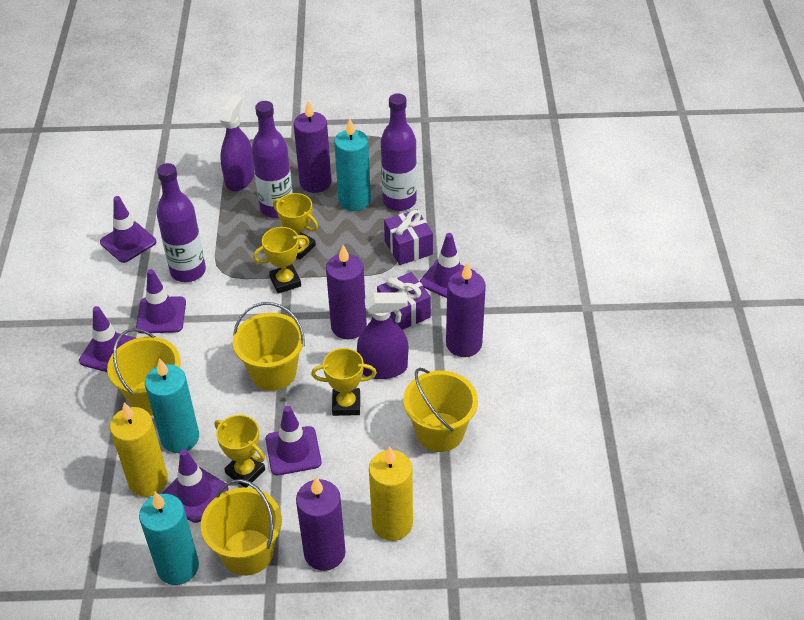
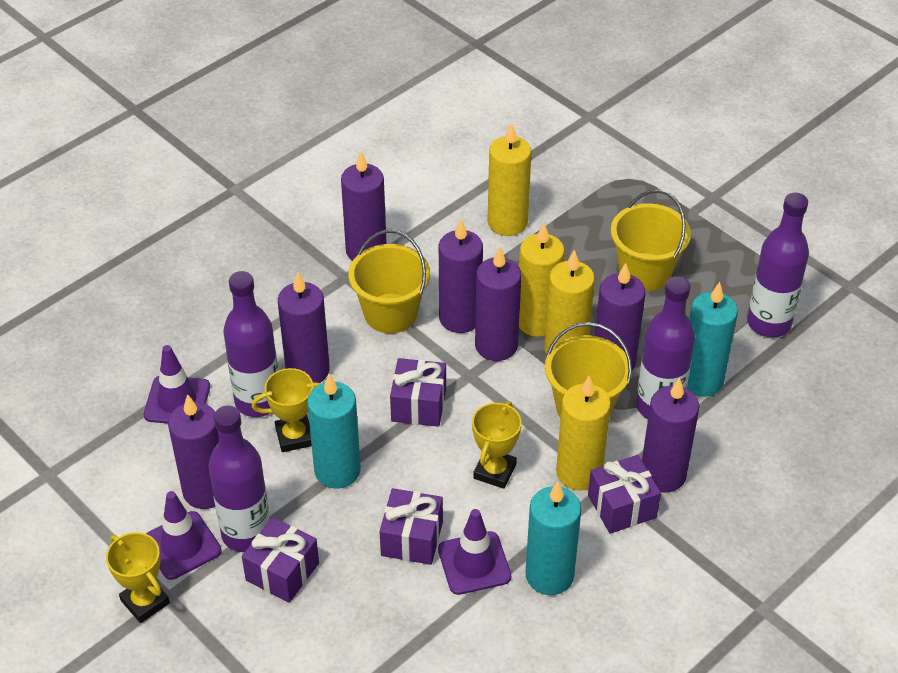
purple bottle: 3 -> 4
purple candle: 4 -> 7
purple gift: 2 -> 4
purple spray bottle: 2 -> 0
purple traffic cone: 6 -> 3
yellow bucket: 4 -> 3
yellow candle: 2 -> 4
yellow trophy: 4 -> 3

